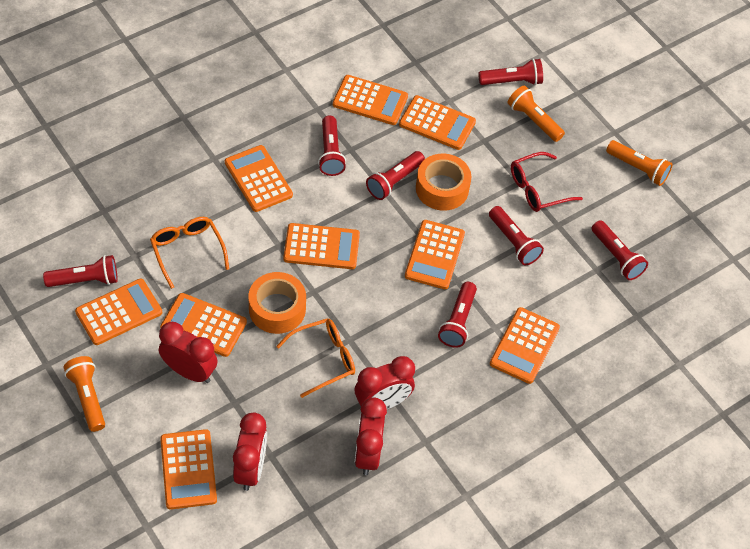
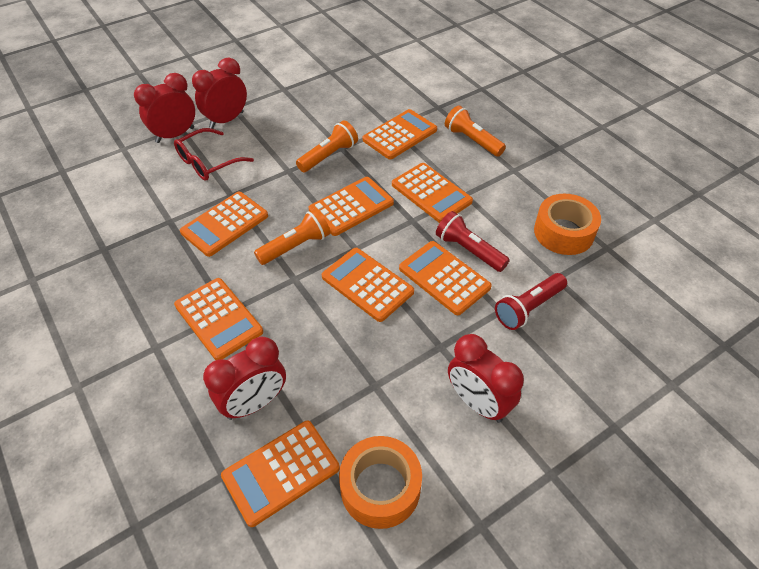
orange calculator: 9 -> 8
orange glasses: 2 -> 0
red flashlight: 7 -> 2

